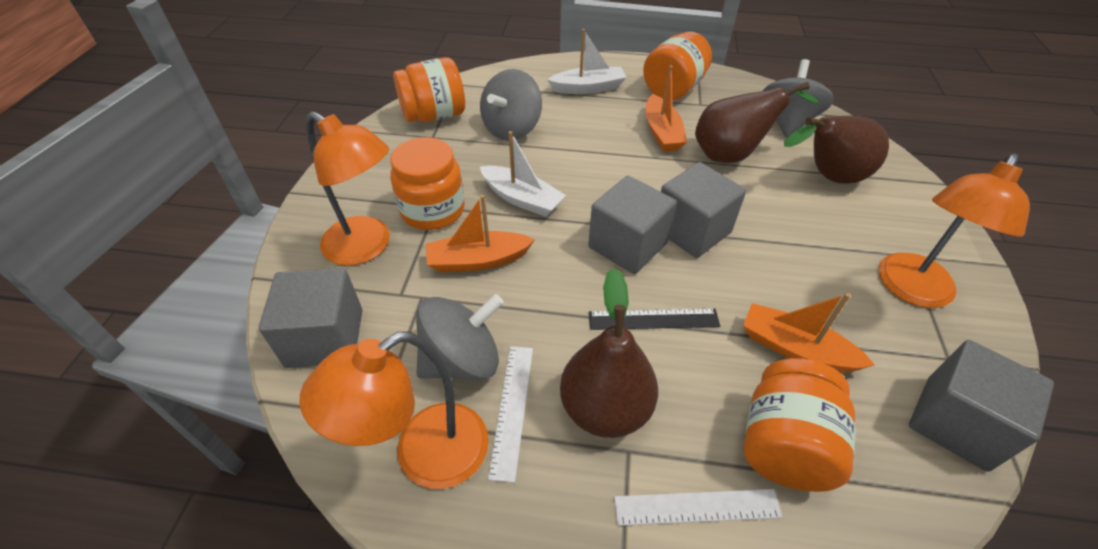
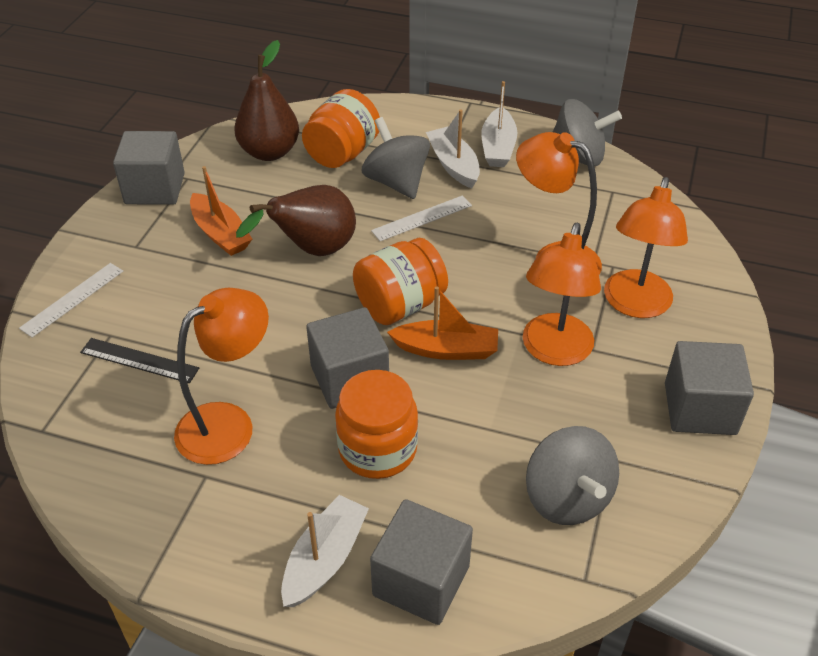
brown pear: 3 -> 2
orange boat: 3 -> 2
orange jar: 4 -> 3
orange lamp: 3 -> 4
white boat: 2 -> 3

